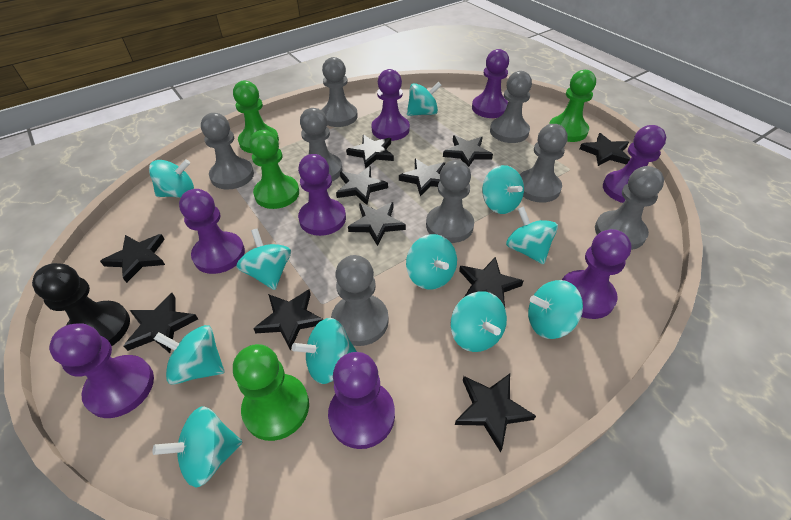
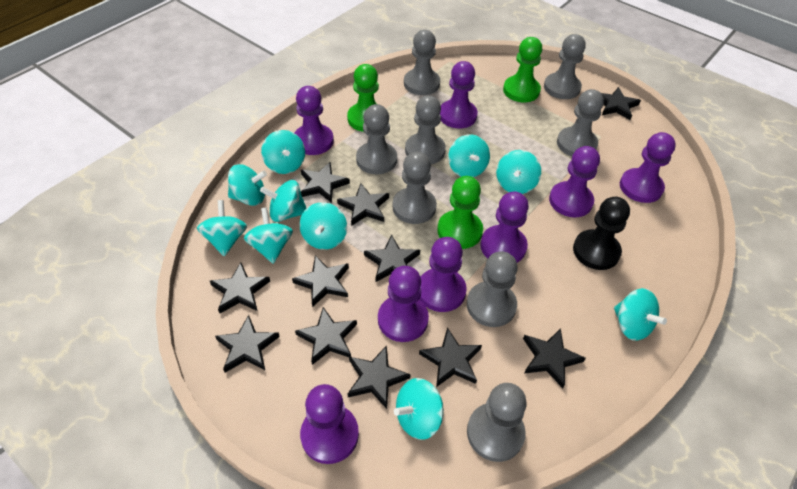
green pawn: 4 -> 3
turquoise spinning top: 11 -> 10

